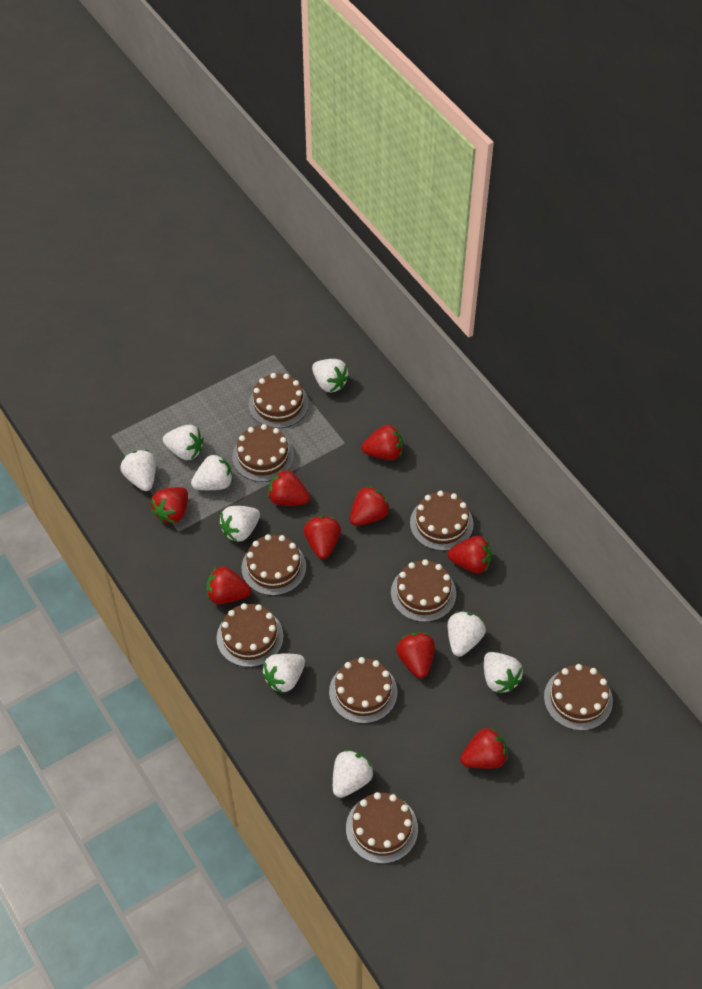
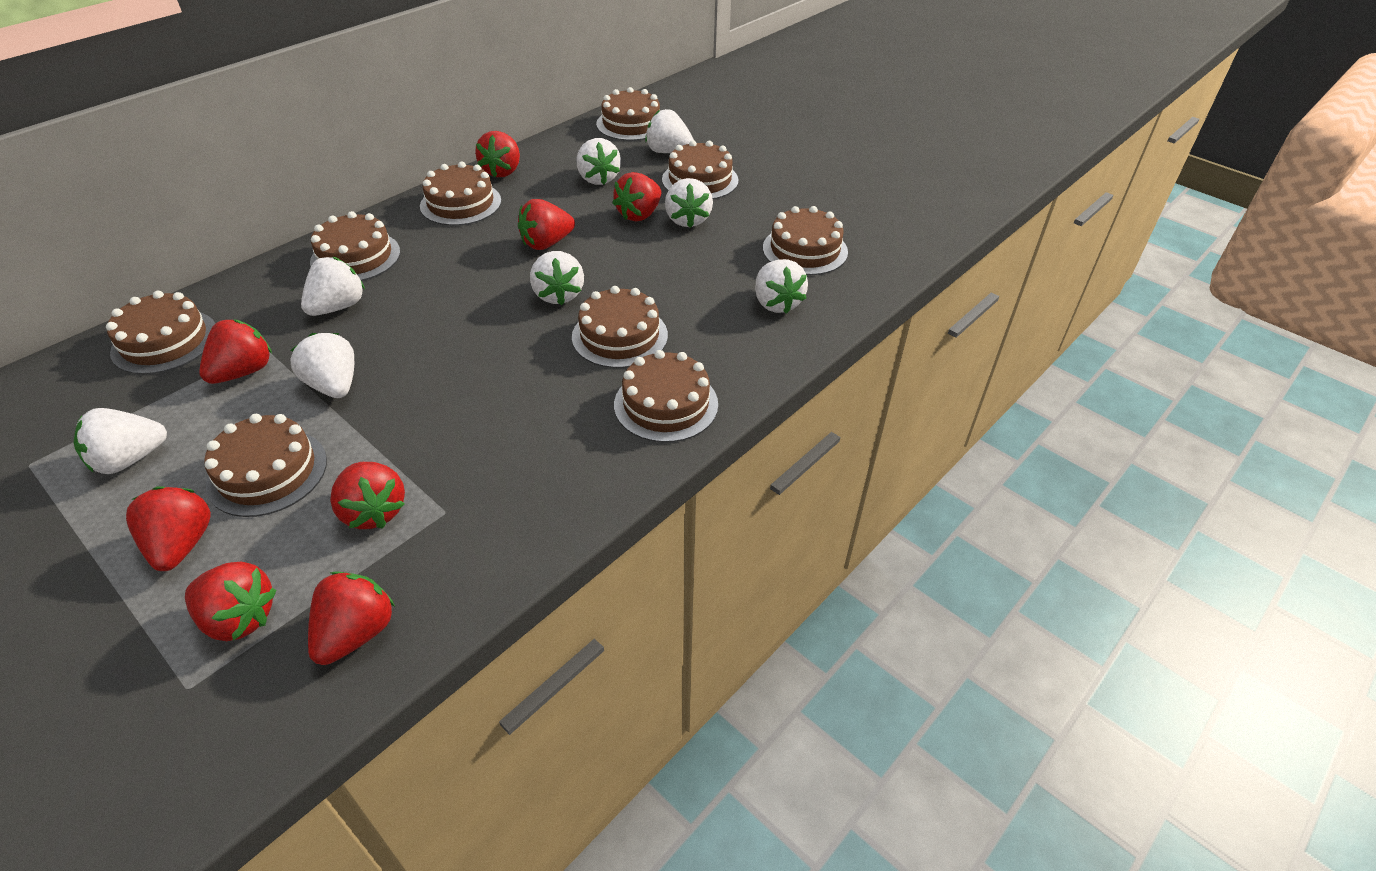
red strawberry: 9 -> 8
white strawberry: 9 -> 8

